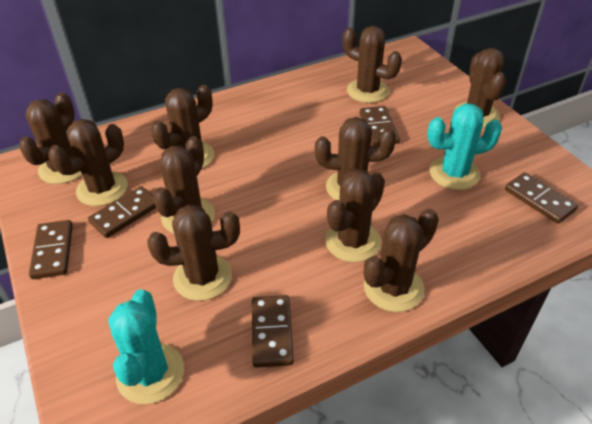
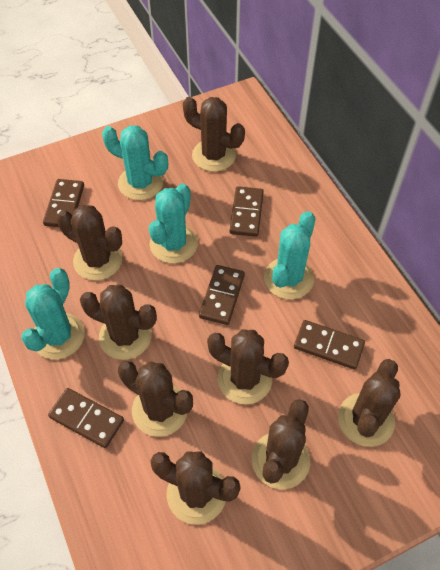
brown cactus: 10 -> 8
turquoise cactus: 2 -> 4

